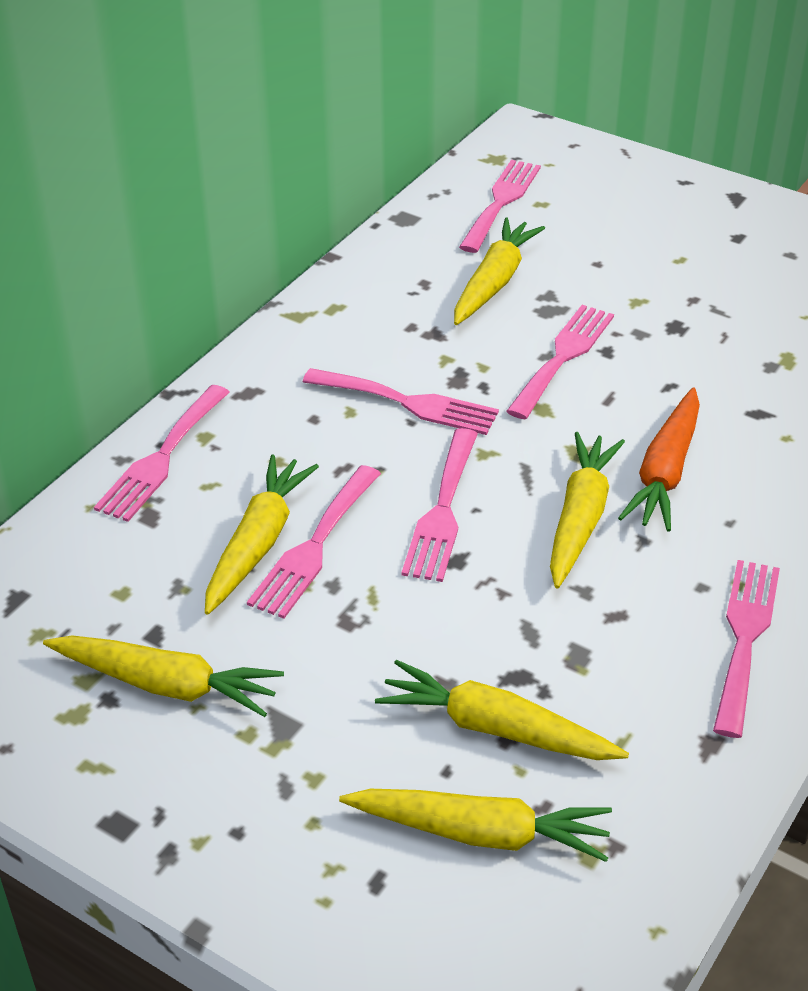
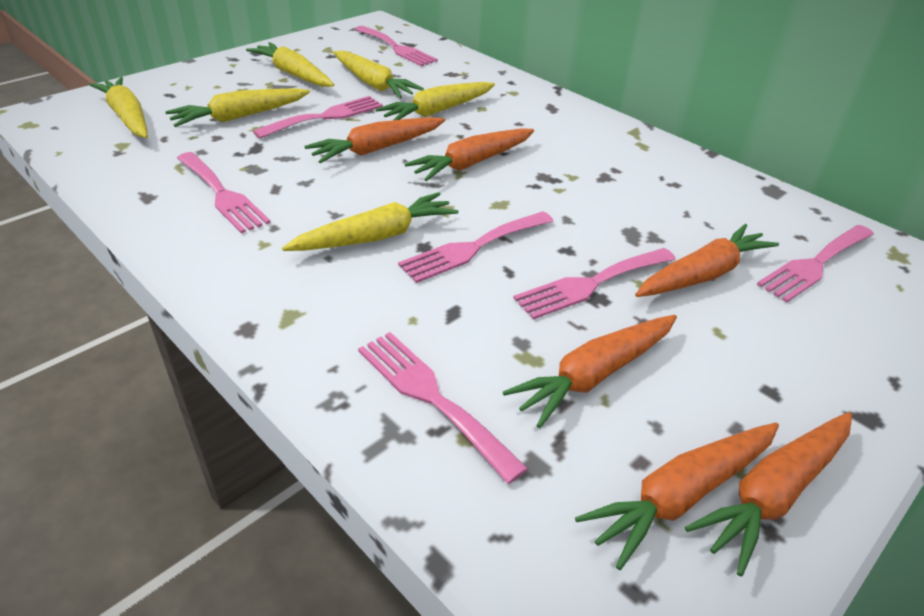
orange carrot: 1 -> 6

